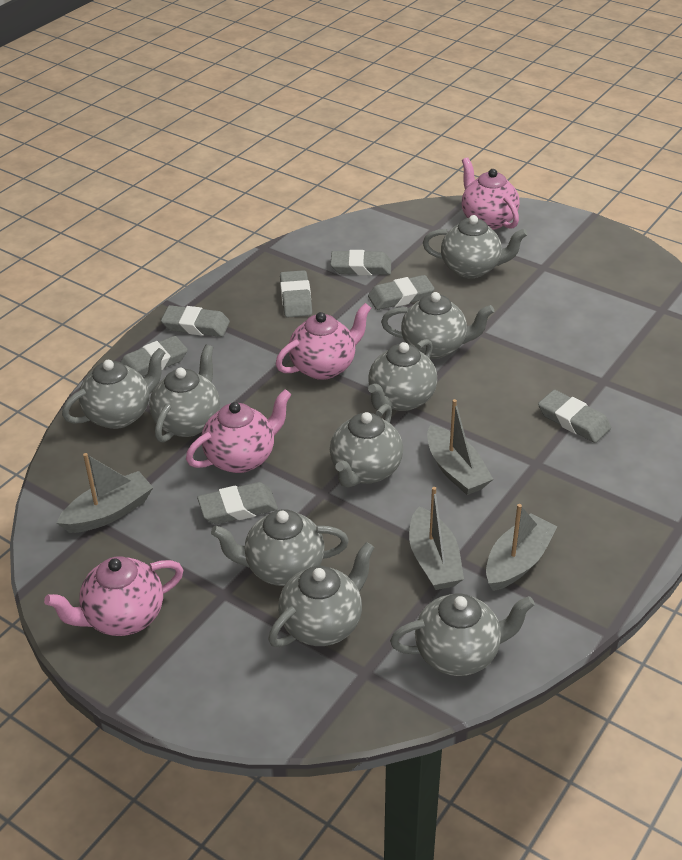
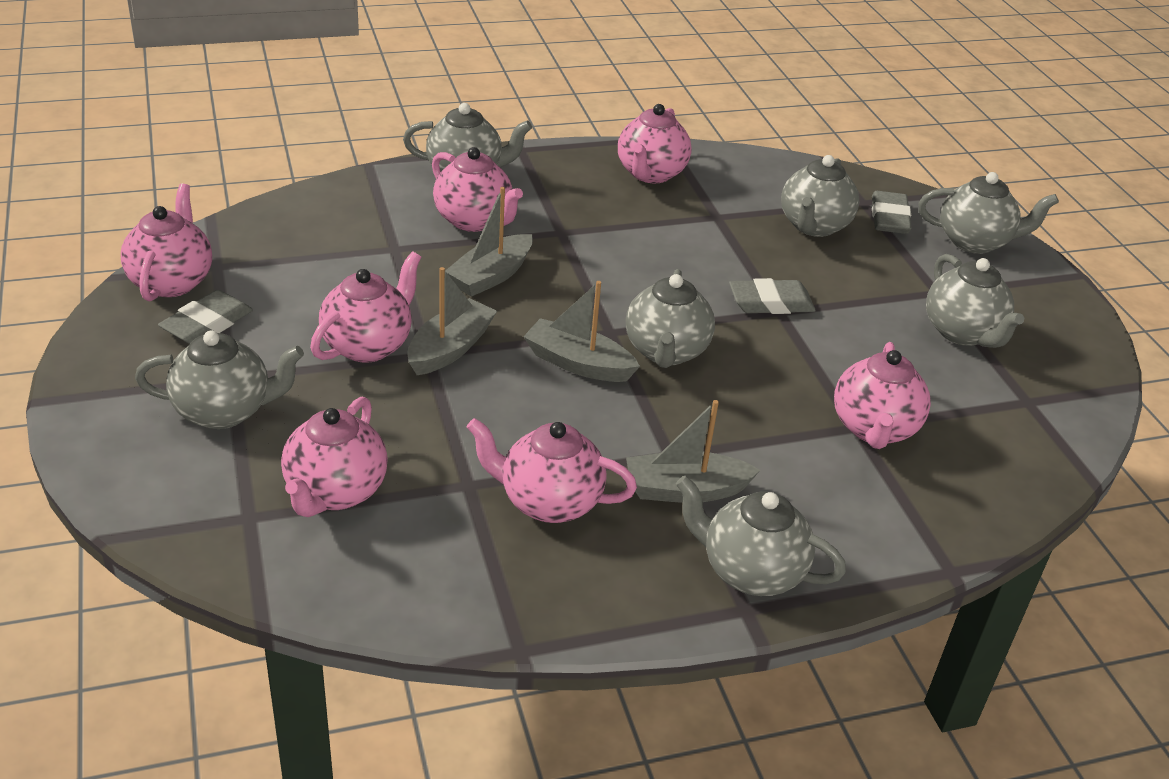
grey eraser: 7 -> 3
grey teapot: 9 -> 7
pink teapot: 4 -> 7

